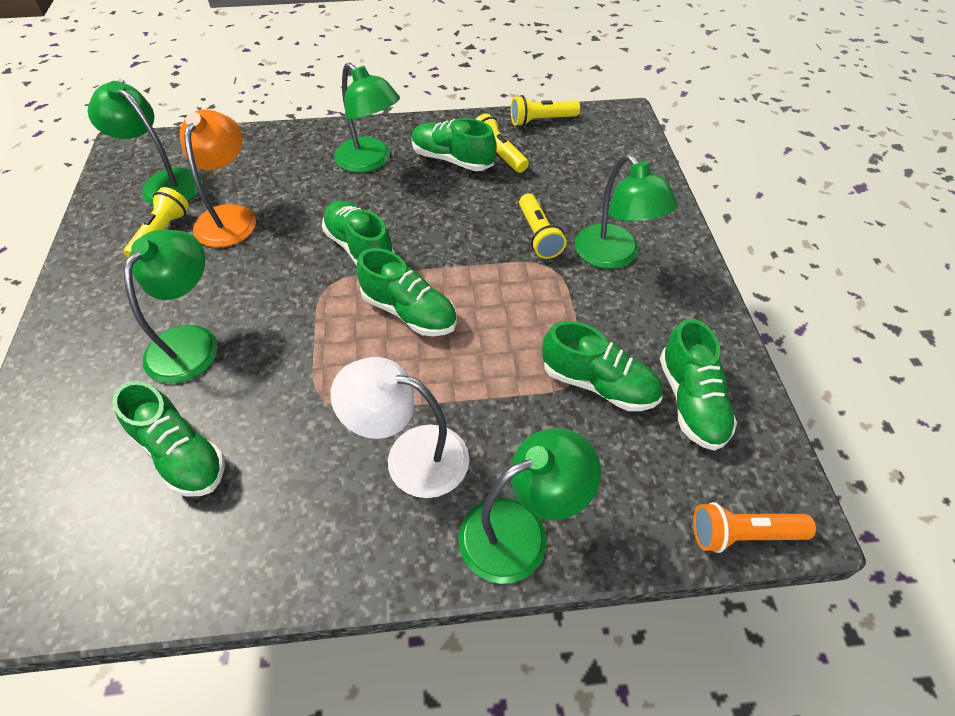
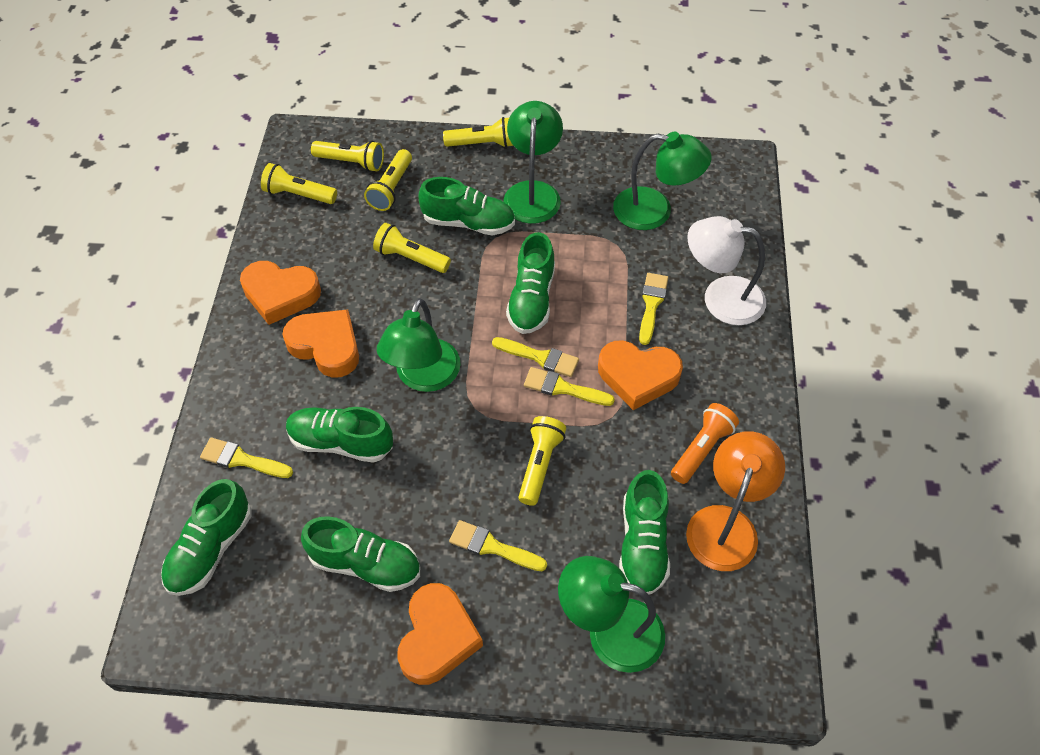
green lamp: 5 -> 4
orange heart: 0 -> 4
yellow brush: 0 -> 5
yellow flashlight: 4 -> 6

